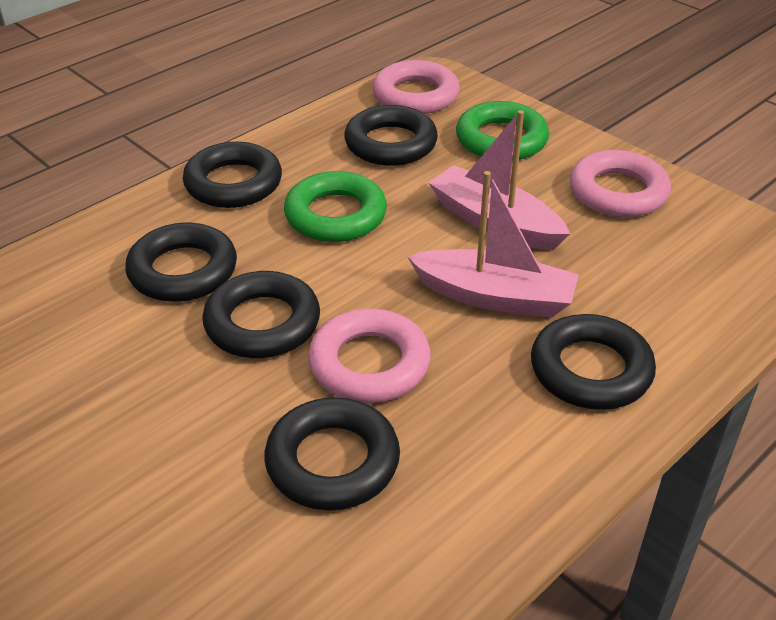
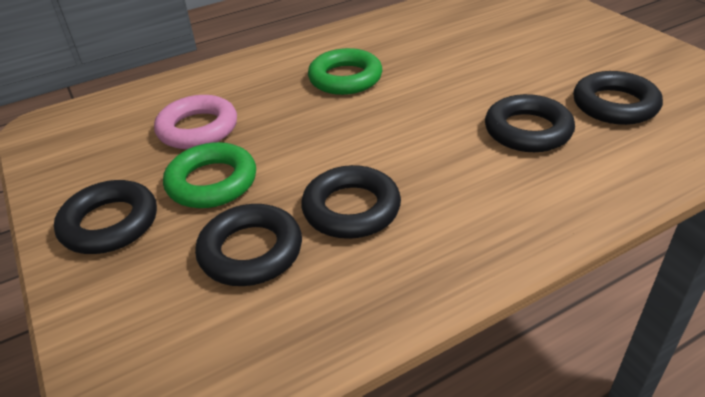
black ring: 6 -> 5
pink boat: 2 -> 0
pink ring: 3 -> 1

